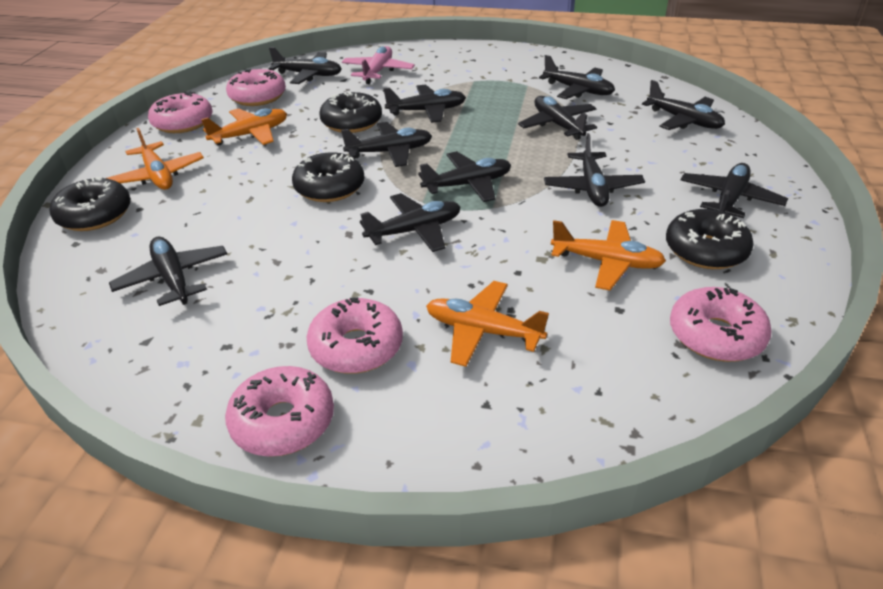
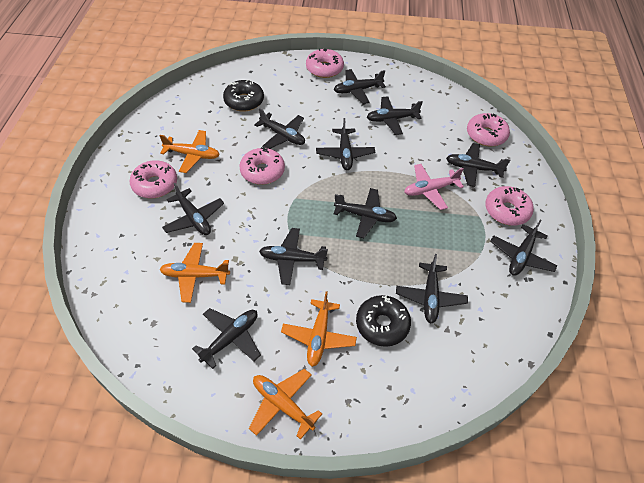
black donut: 4 -> 2

